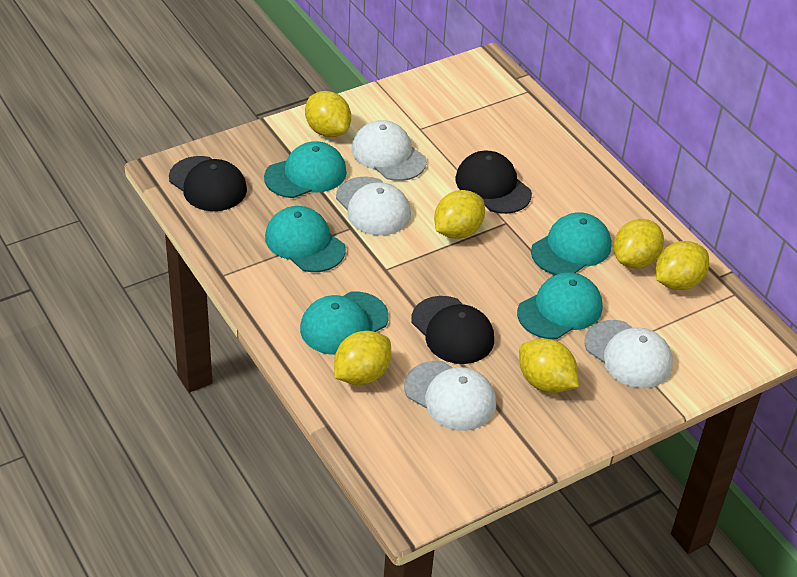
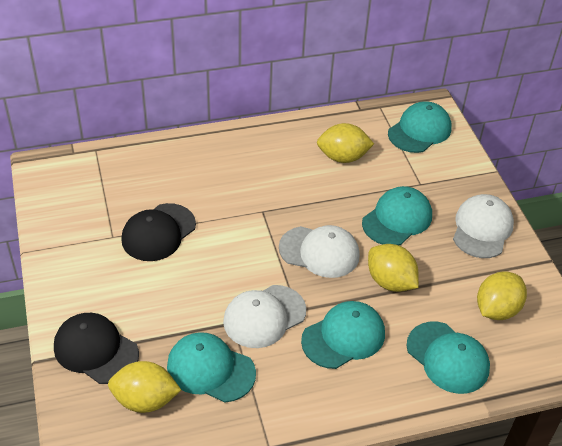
black cap: 3 -> 2
white cap: 4 -> 3
yellow lemon: 6 -> 4

